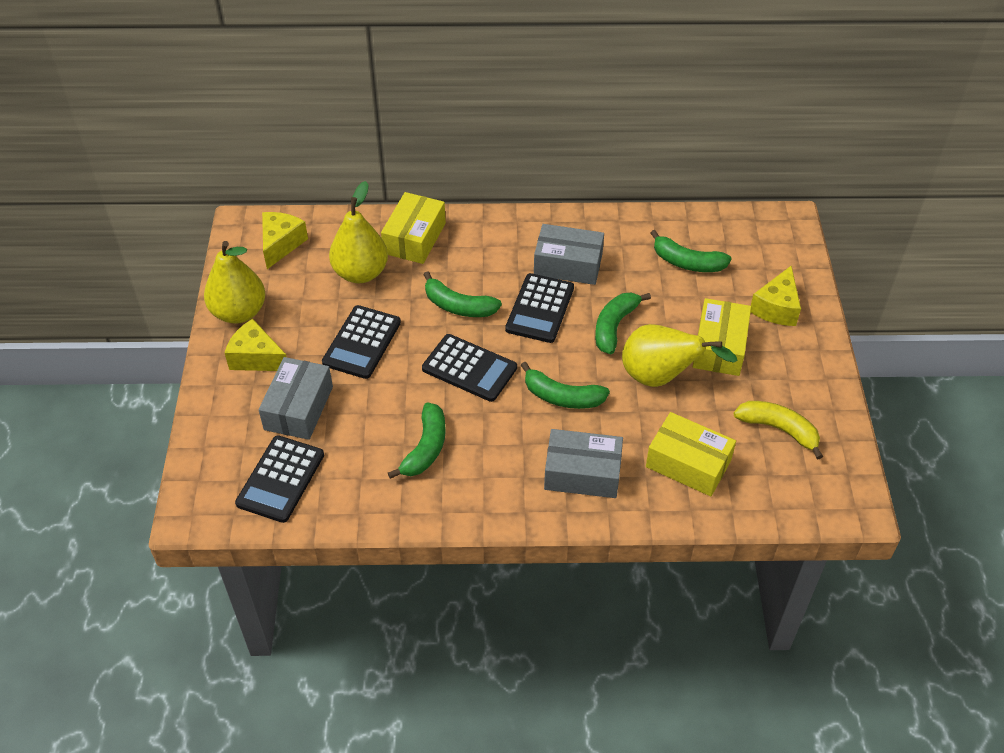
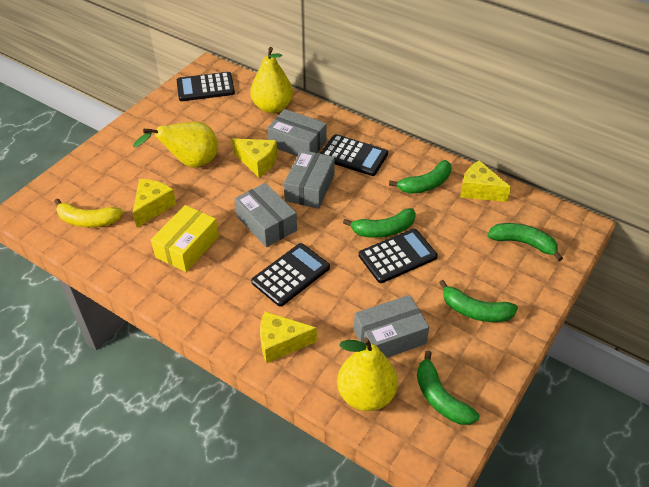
grey box: 3 -> 4
yellow box: 3 -> 1
yellow cheese: 3 -> 4

